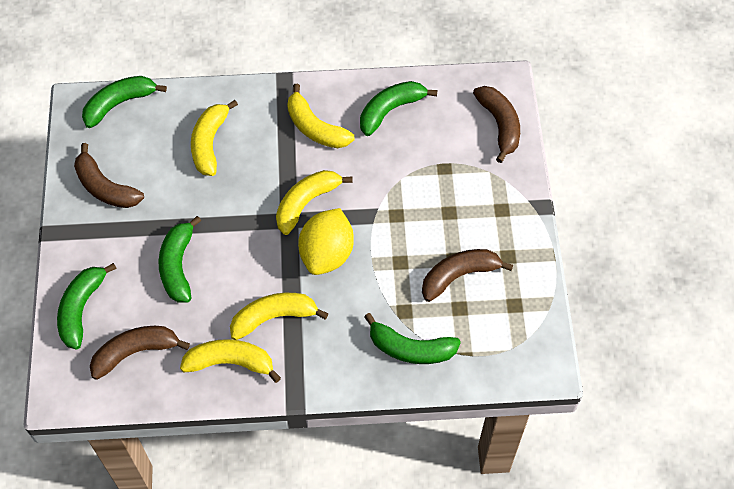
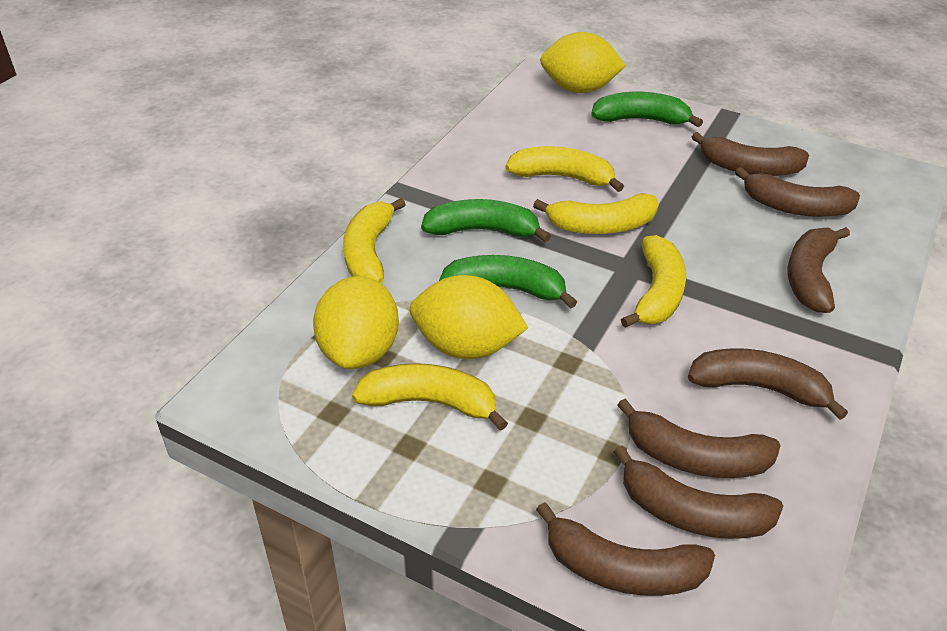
brown banana: 4 -> 7
green banana: 5 -> 3
yellow lemon: 1 -> 3

